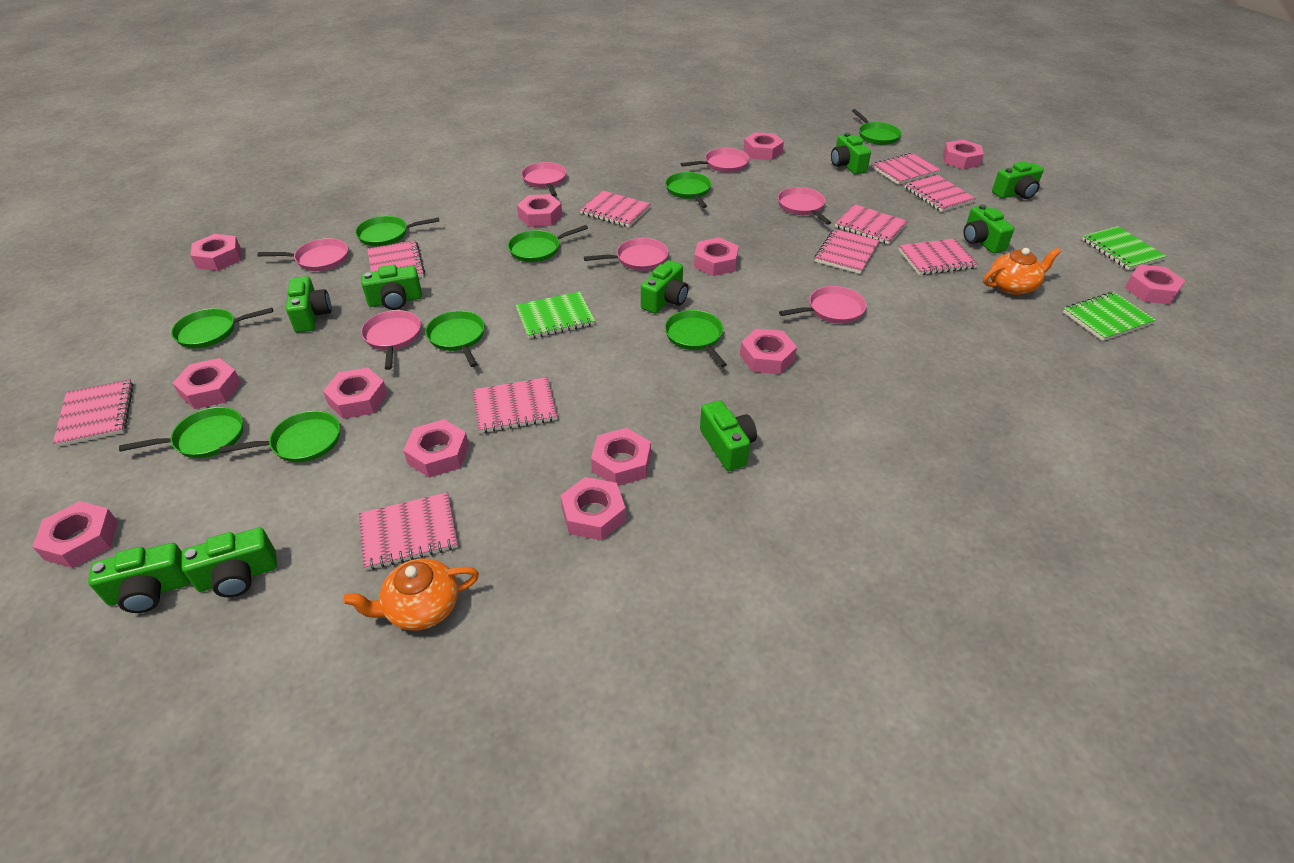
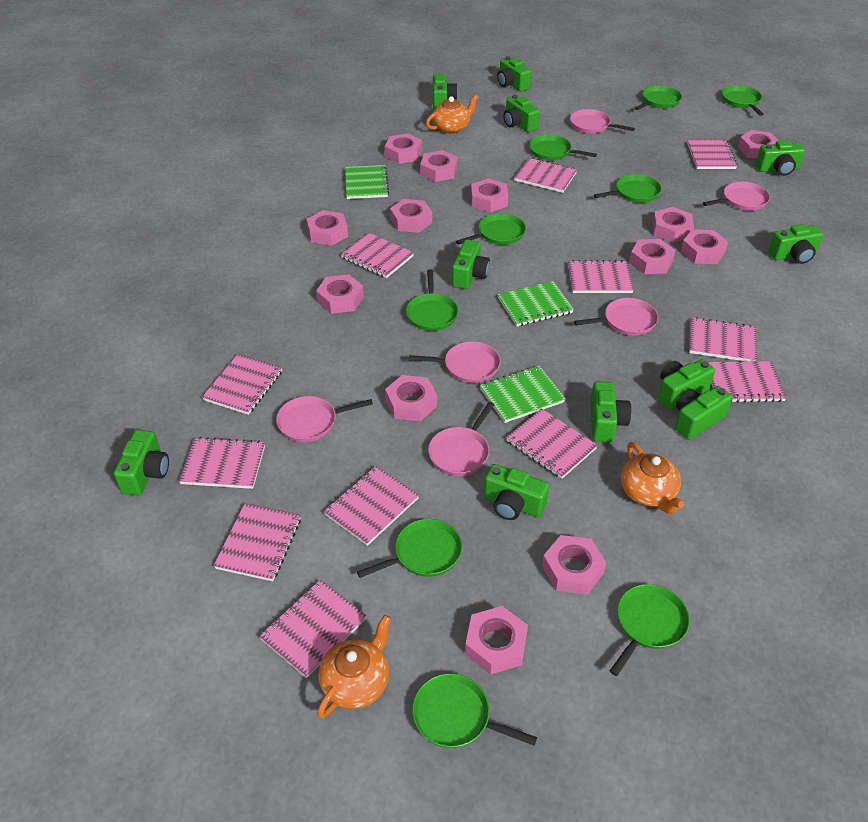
green camera: 9 -> 11
orange teapot: 2 -> 3
pink notebook: 10 -> 12
pink pan: 7 -> 6

